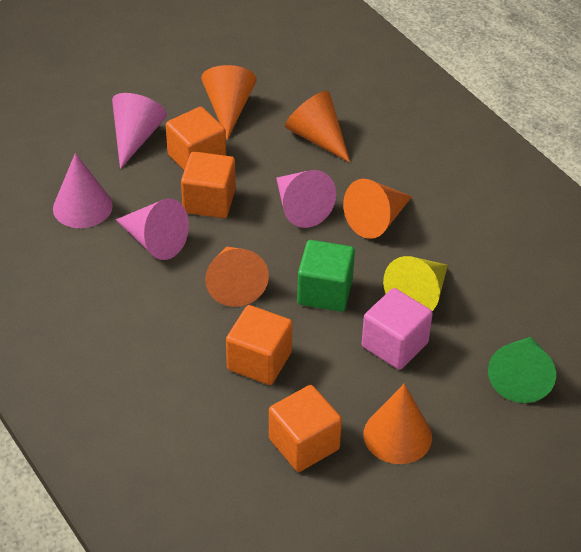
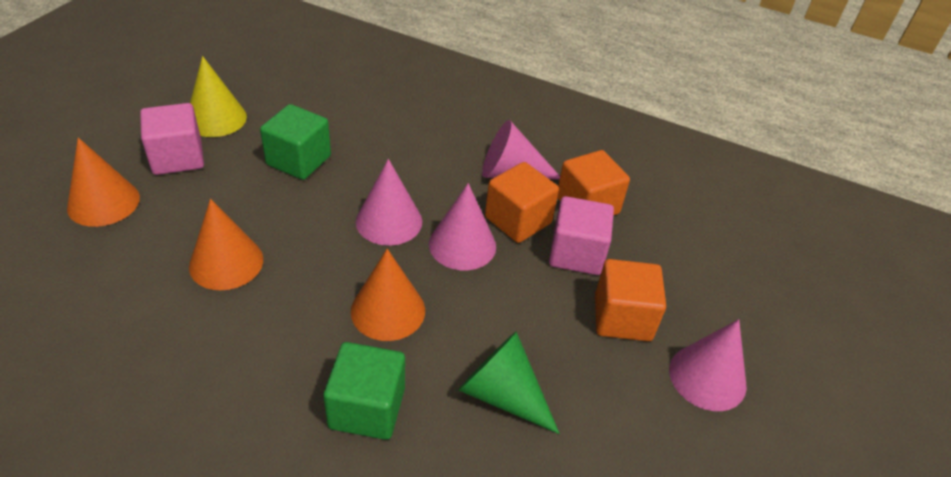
green cube: 1 -> 2
orange cone: 5 -> 3
orange cube: 4 -> 3
pink cube: 1 -> 2

